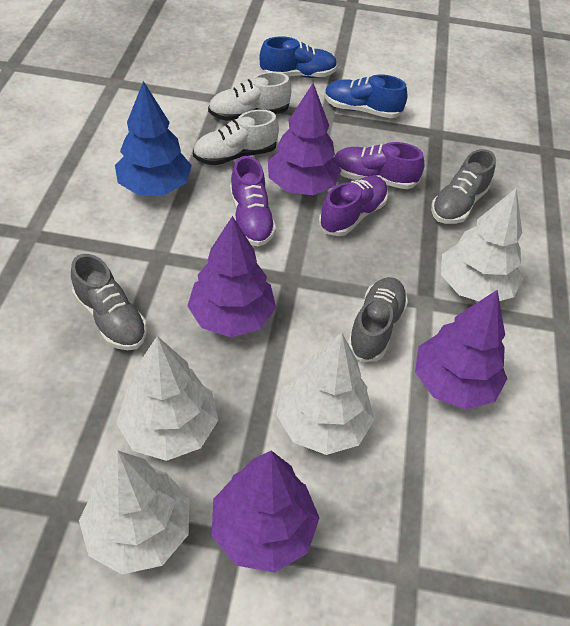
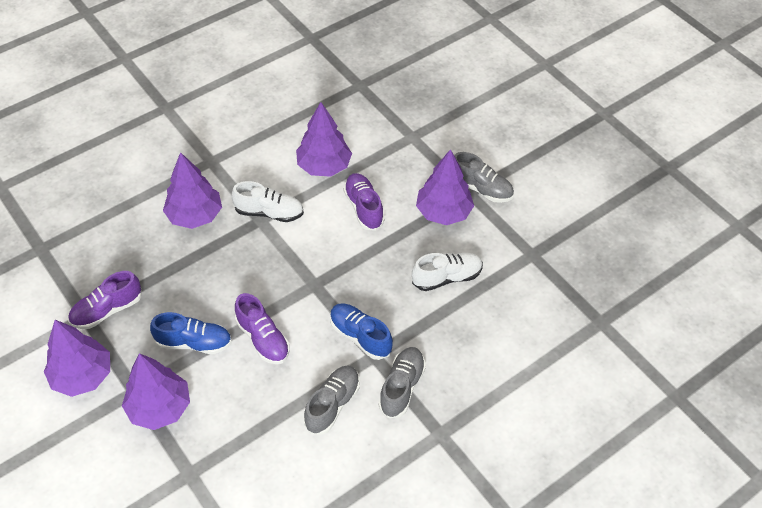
blue tree: 1 -> 0
purple tree: 4 -> 5
white tree: 4 -> 0

